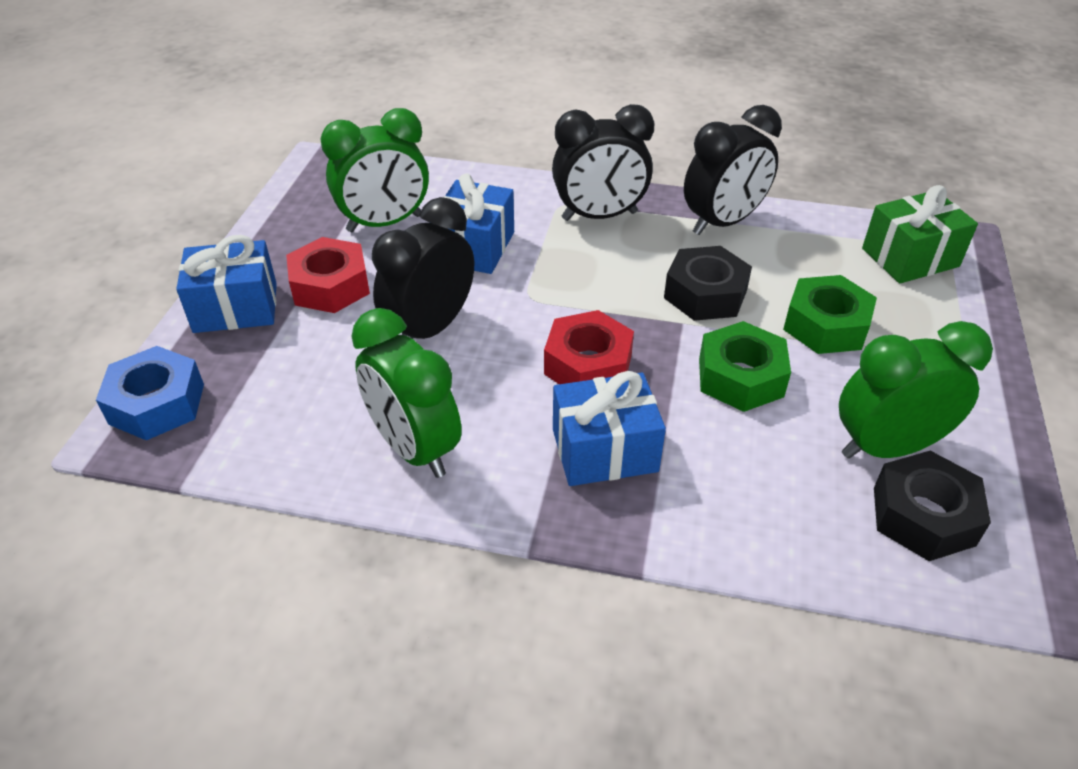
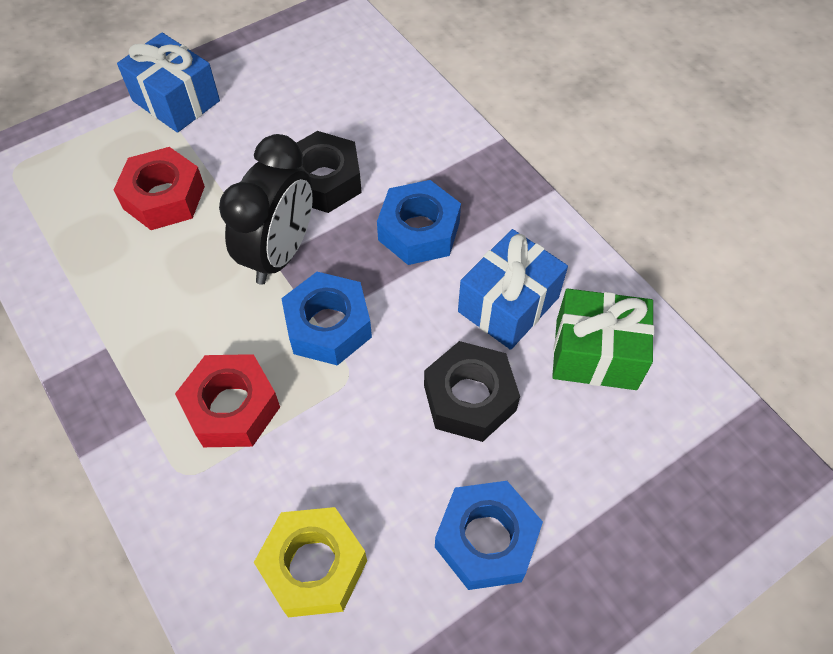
black clock: 3 -> 1
blue gift: 3 -> 2
blue nut: 1 -> 3
green clock: 3 -> 0
green nut: 2 -> 0
yellow nut: 0 -> 1

